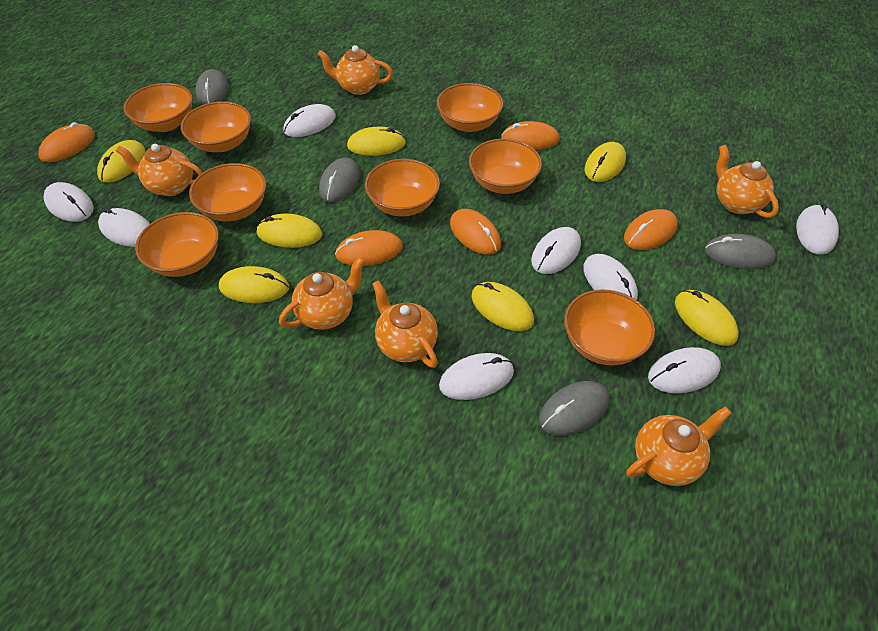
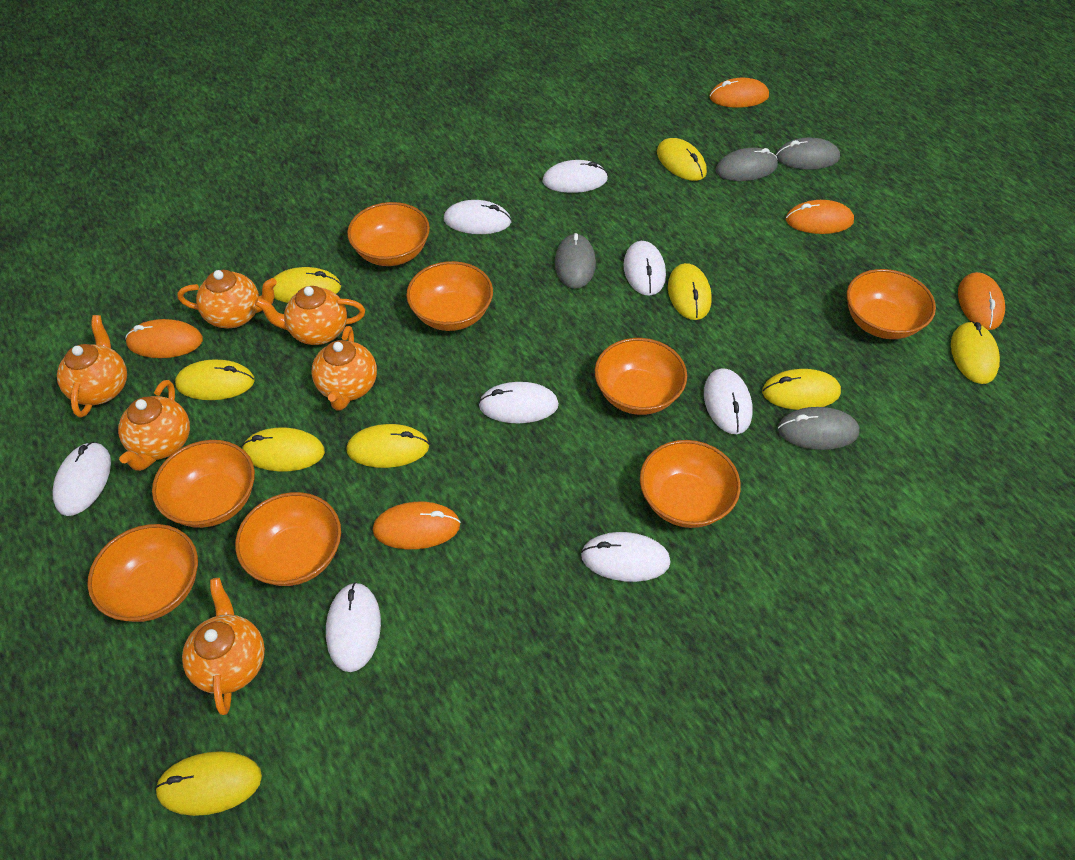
yellow mouse: 7 -> 9

